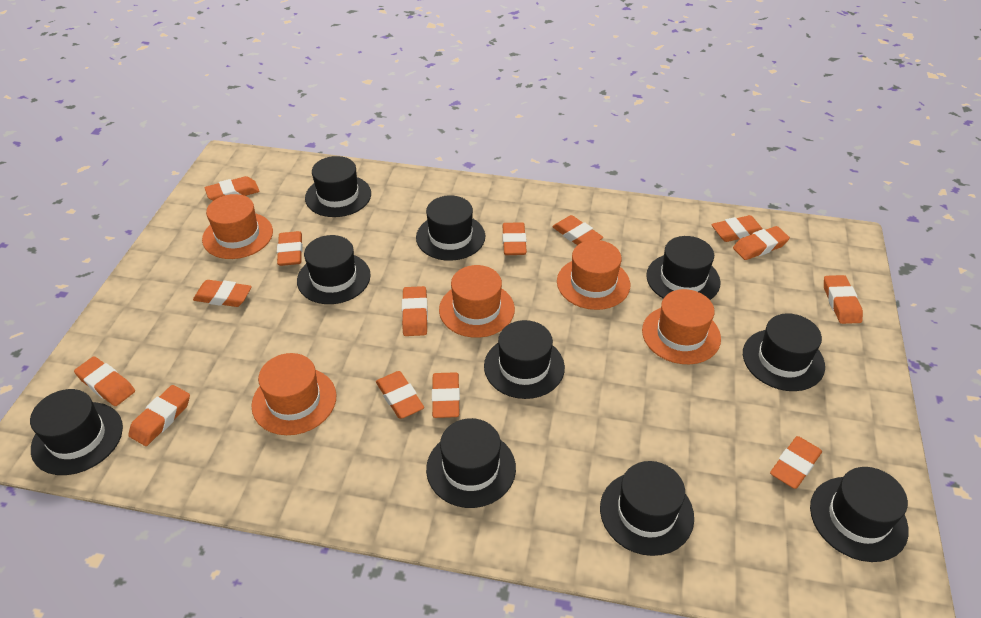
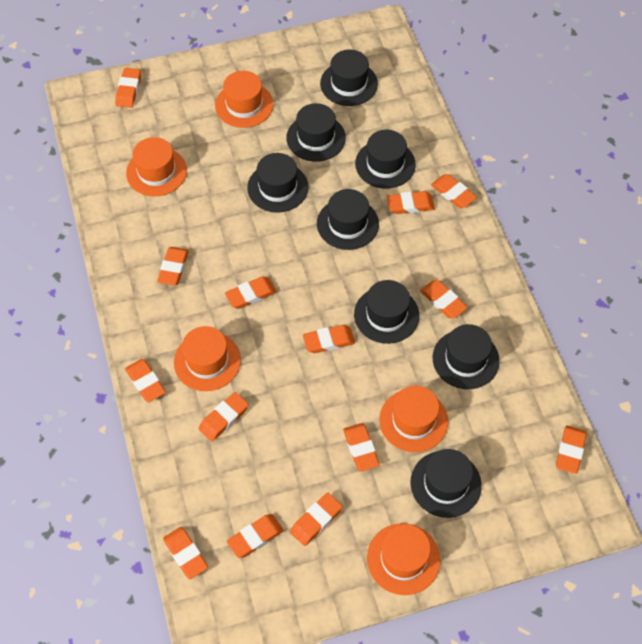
black hat: 10 -> 8

